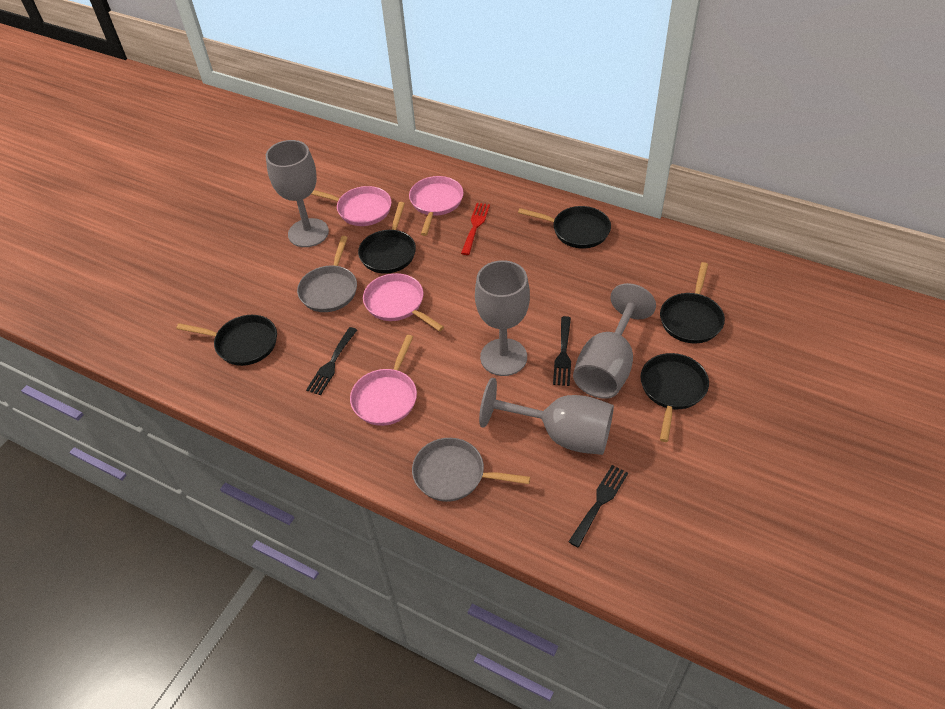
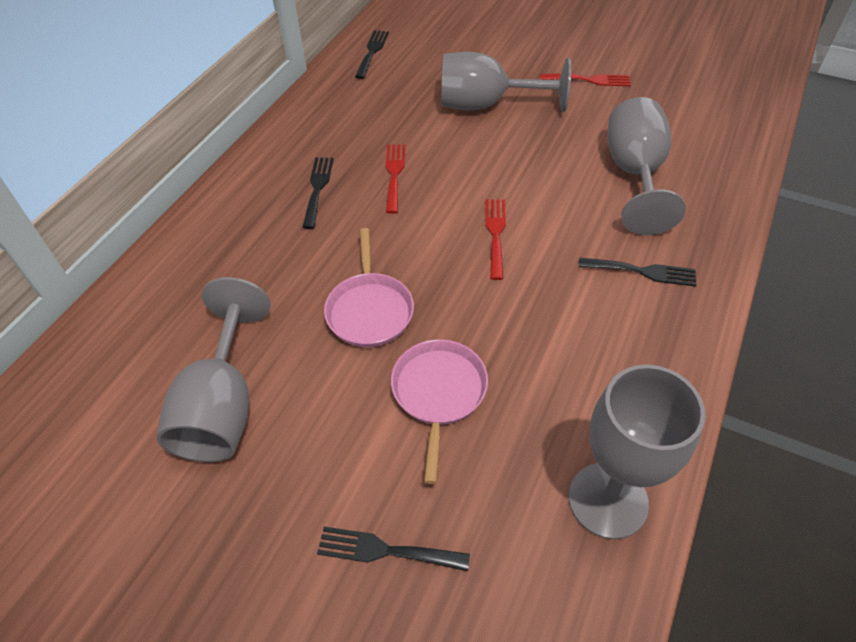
black fork: 3 -> 4
black pan: 5 -> 0
grey pan: 2 -> 0
pink pan: 4 -> 2
red fork: 1 -> 3

